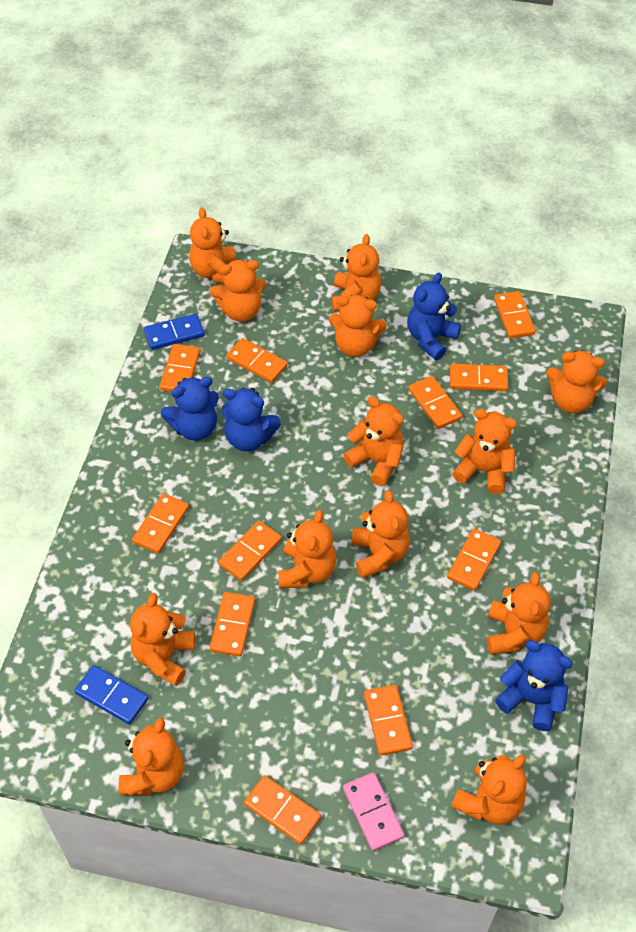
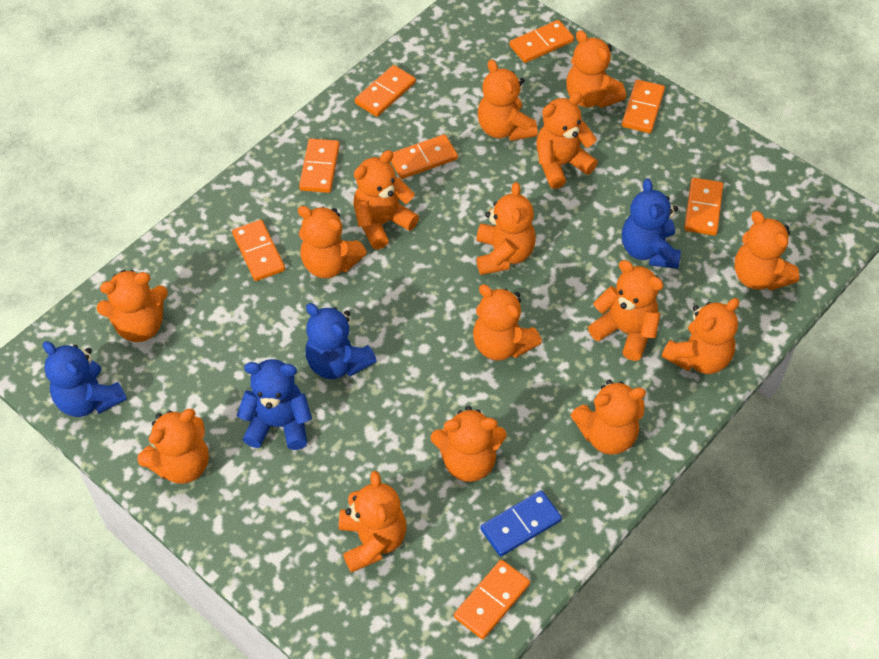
blue domino: 2 -> 1
orange domino: 11 -> 8
orange teddy bear: 13 -> 15
pink domino: 1 -> 0

